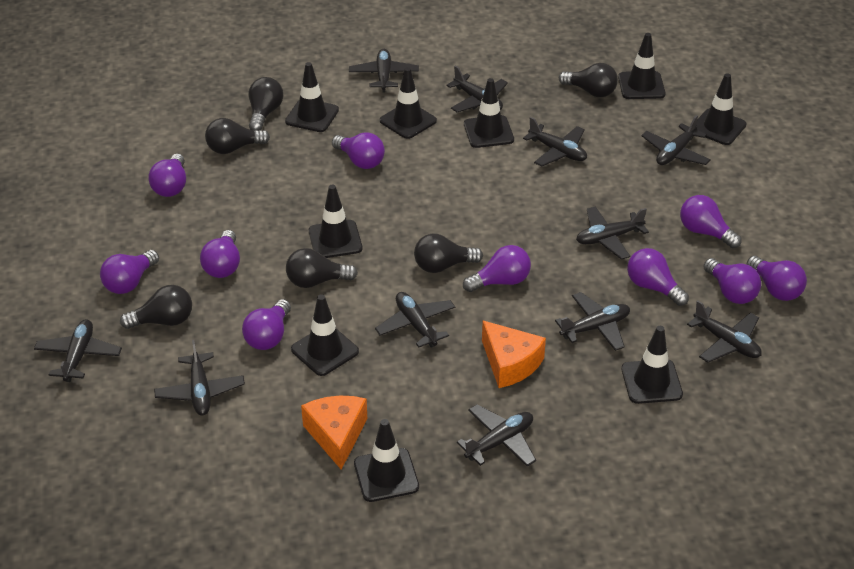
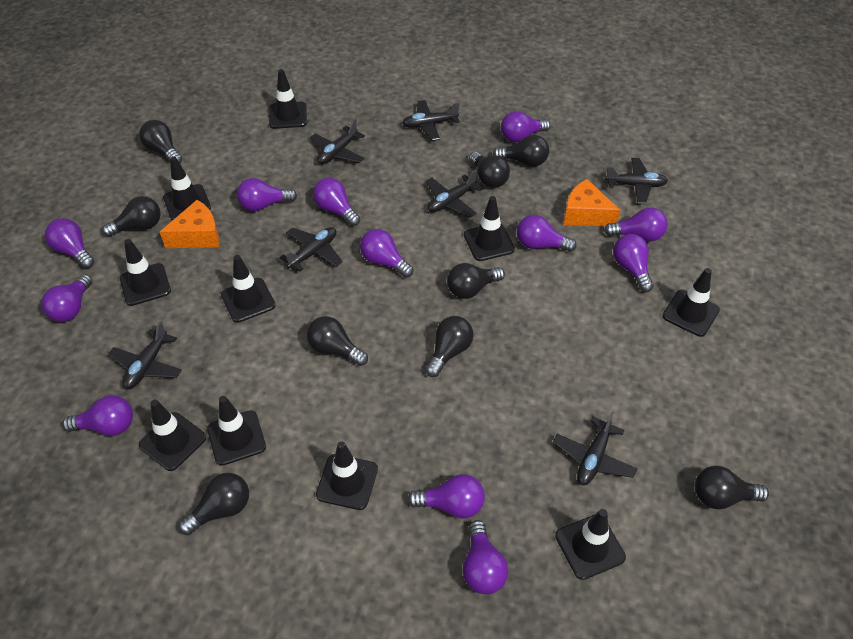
black light bulb: 6 -> 9
black plane: 11 -> 7
black traffic cone: 9 -> 10
purple light bulb: 10 -> 12

